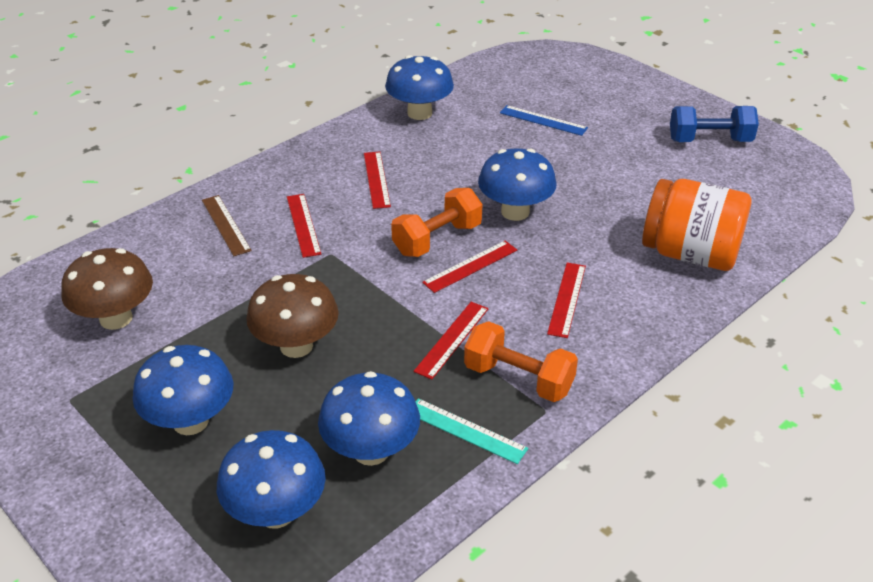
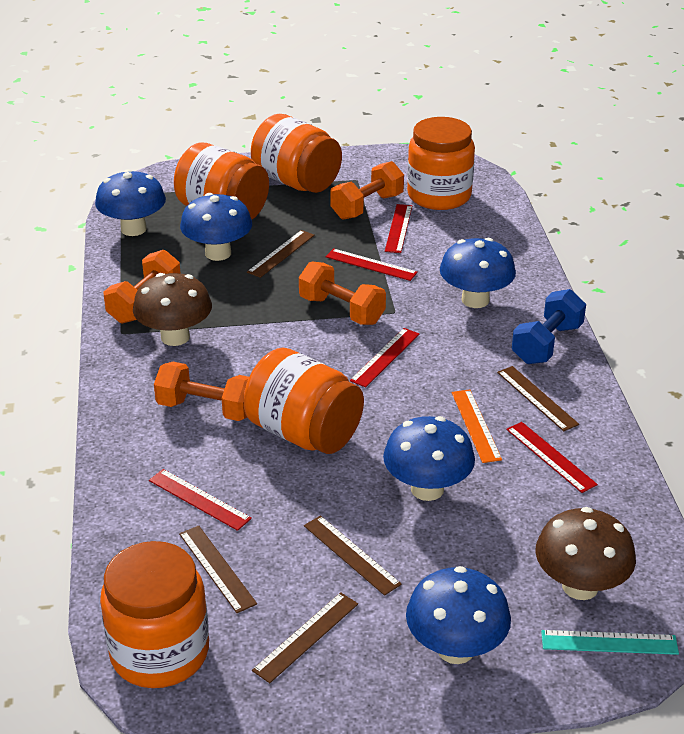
blue ruler: 1 -> 0
brown ruler: 1 -> 5
orange dumbbell: 2 -> 4
orange jar: 1 -> 5
orange ruler: 0 -> 1

